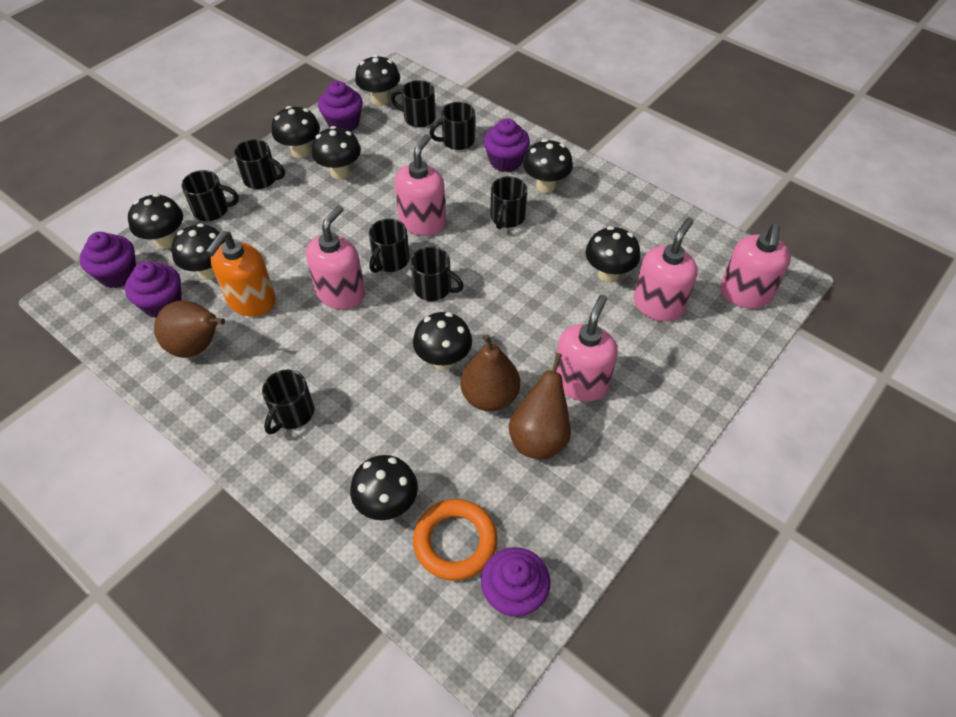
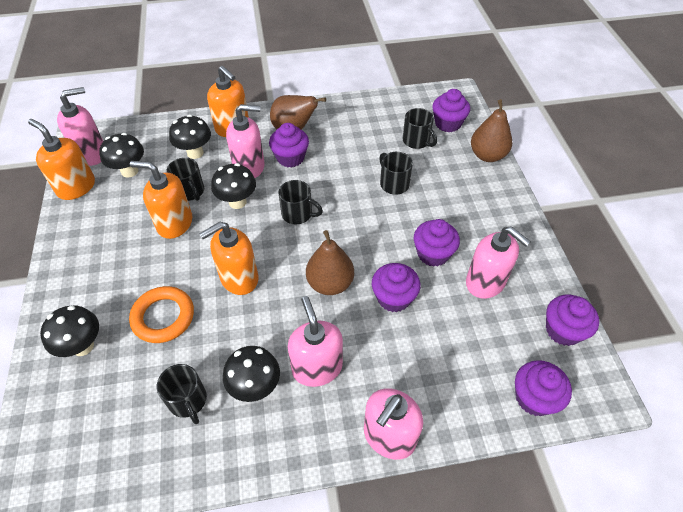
black mug: 8 -> 5
black mushroom: 9 -> 5
orange soap dispenser: 1 -> 4
purple cupcake: 5 -> 6

